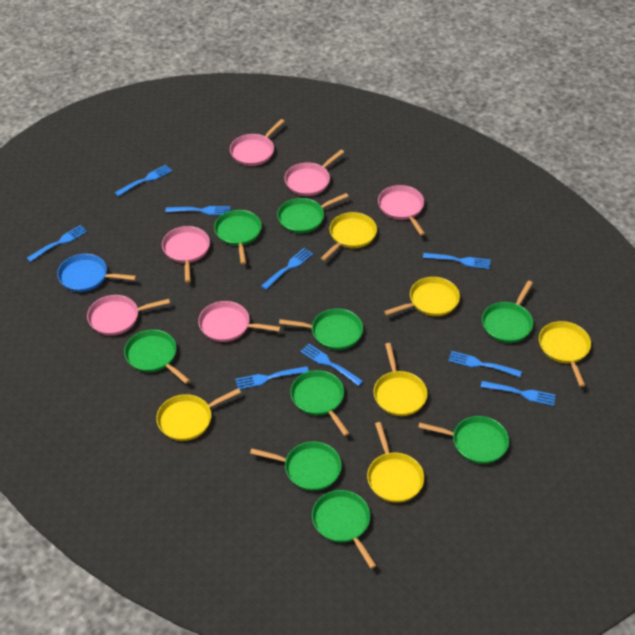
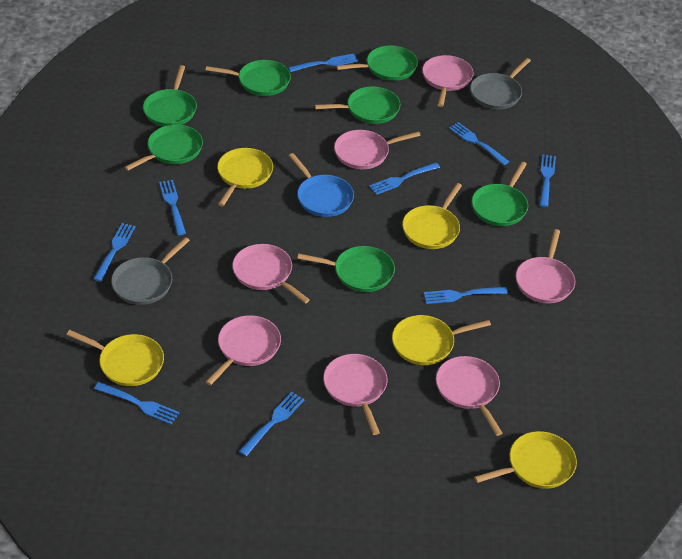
green pan: 9 -> 7
grey pan: 0 -> 2
pink pan: 6 -> 7
yellow pan: 6 -> 5

